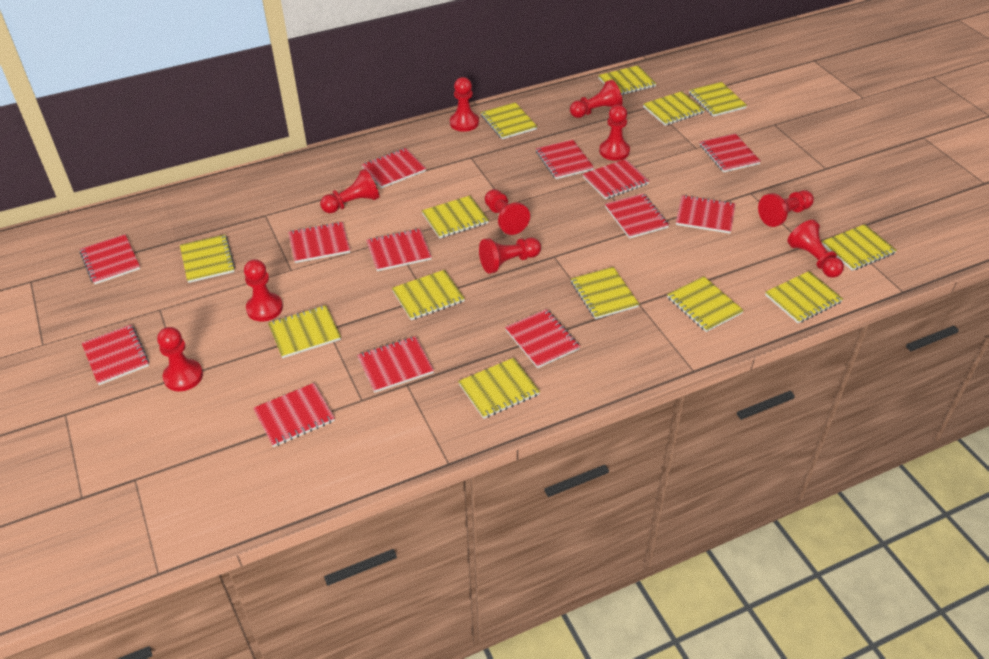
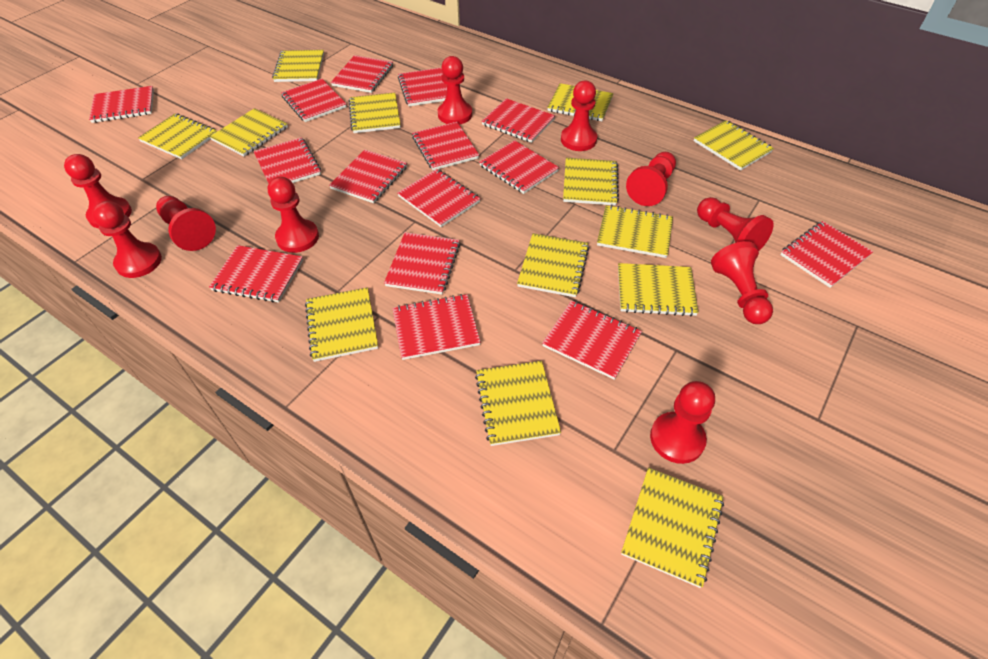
red notebook: 13 -> 15

